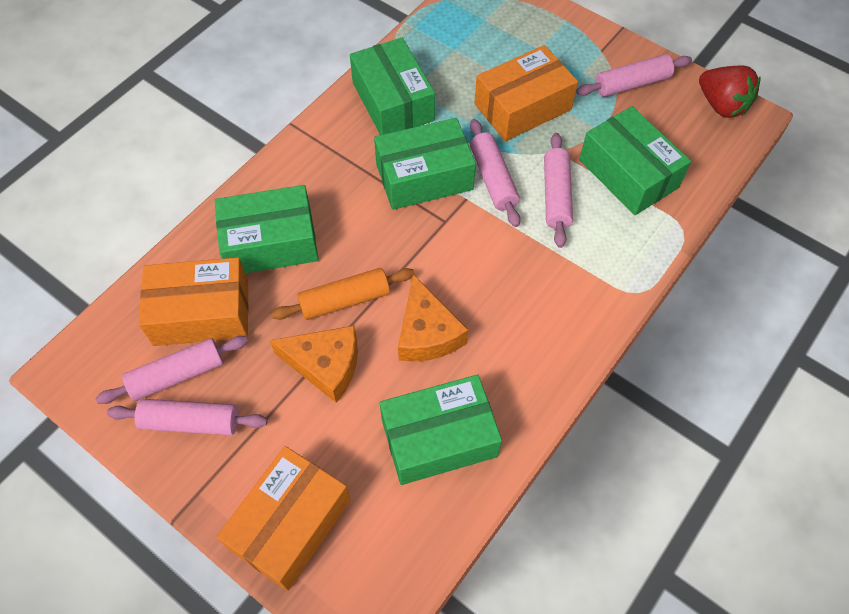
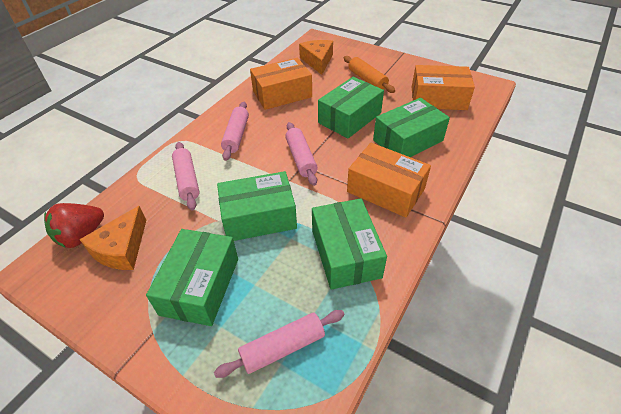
pink rolling pin: 5 -> 4

